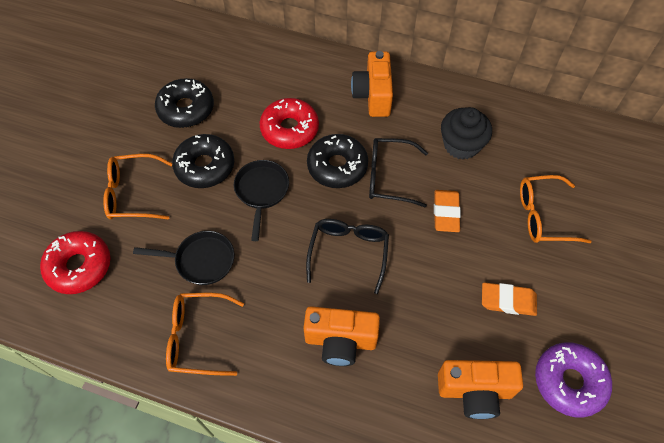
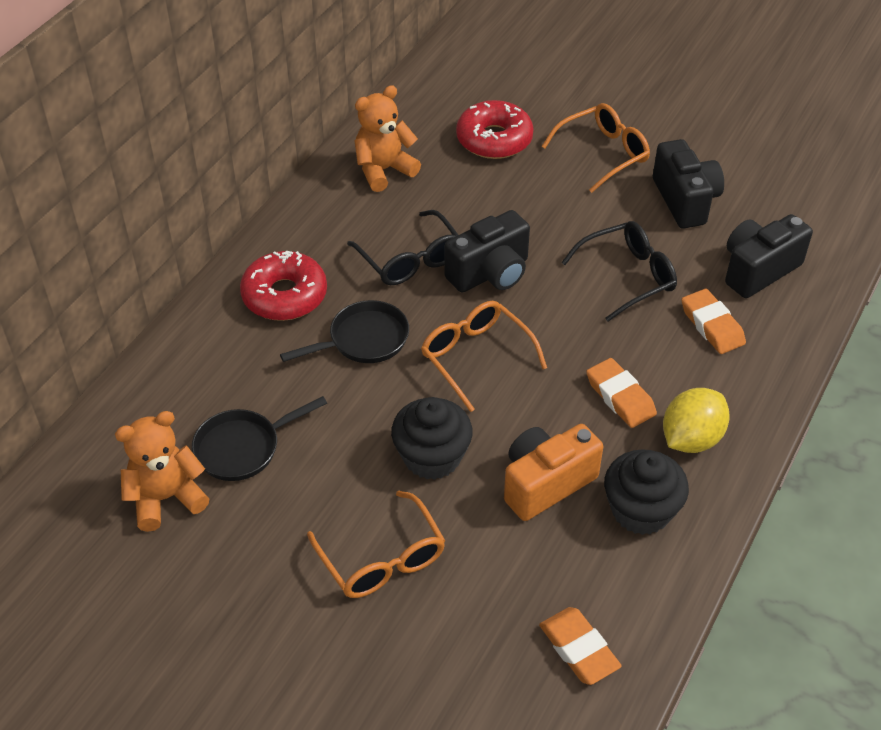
black camera: 0 -> 3
black cupcake: 1 -> 2
black donut: 3 -> 0
orange camera: 3 -> 1
orange eraser: 2 -> 3
orange teddy bear: 0 -> 2
purple donut: 1 -> 0
yellow lemon: 0 -> 1

